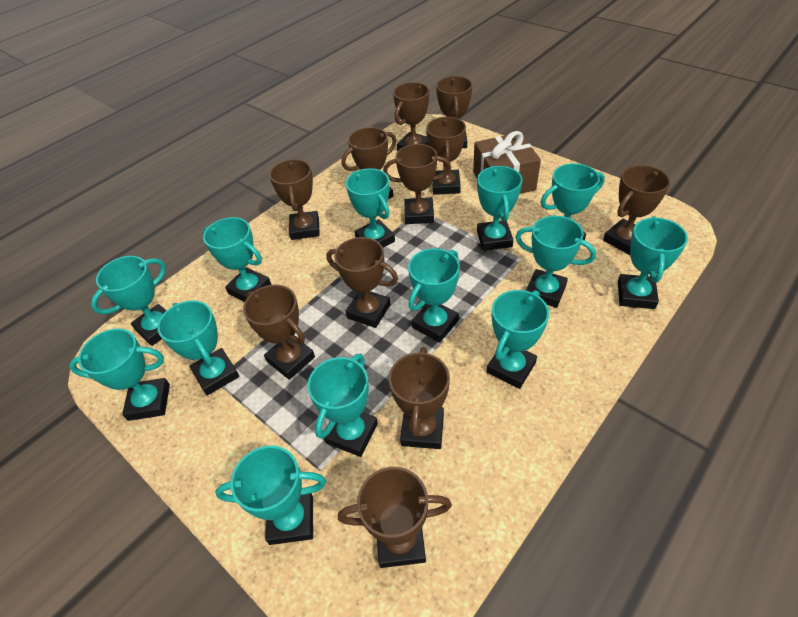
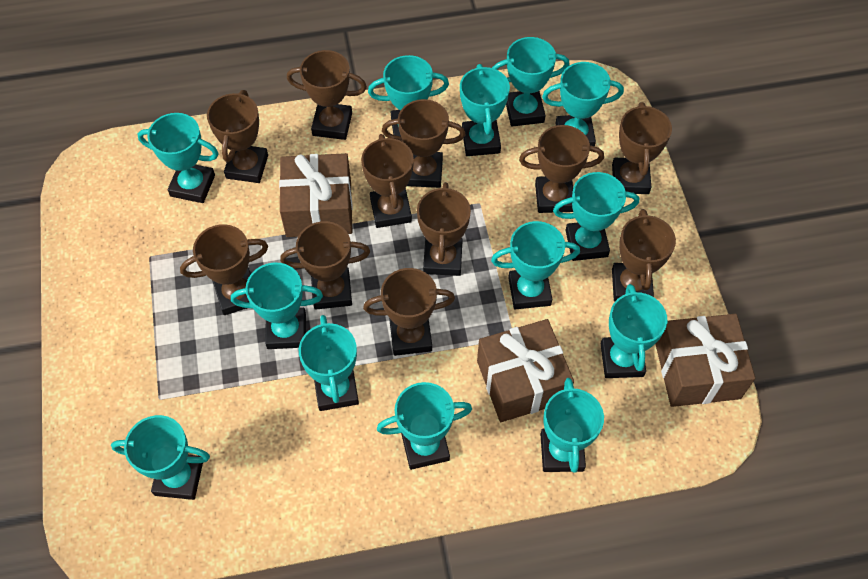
brown gift: 1 -> 3

